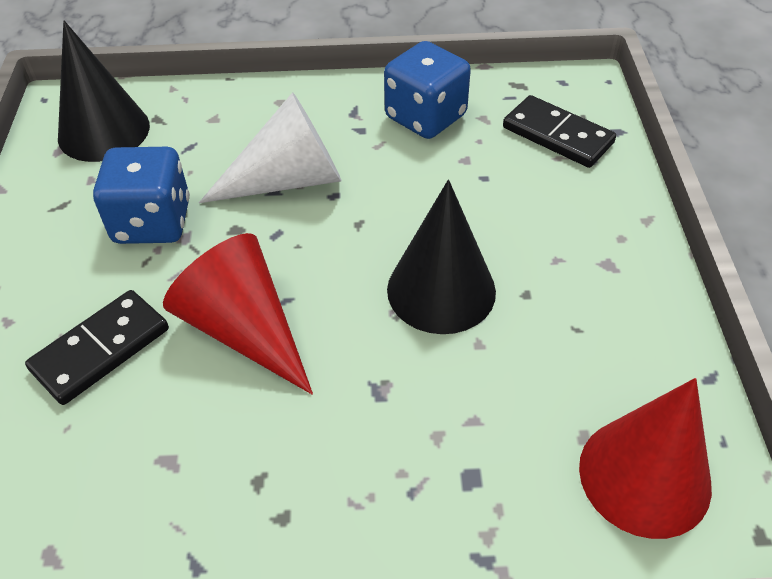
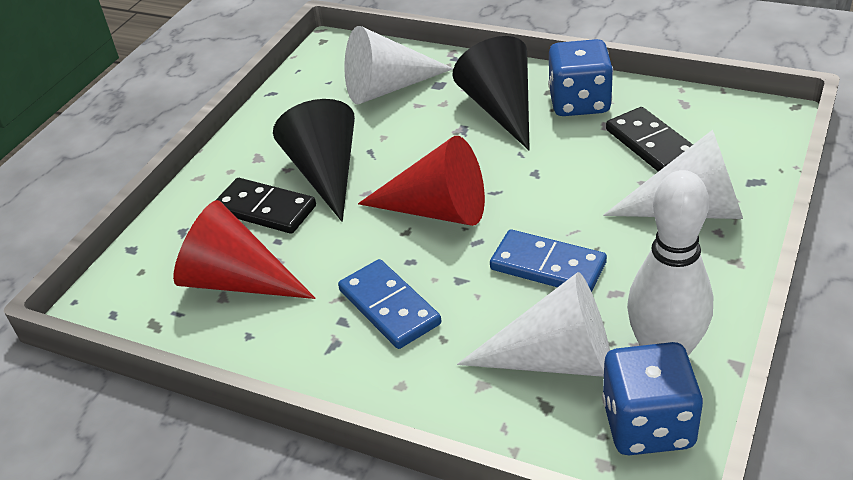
blue domino: 0 -> 2
white bowling pin: 0 -> 1
white cone: 1 -> 3

